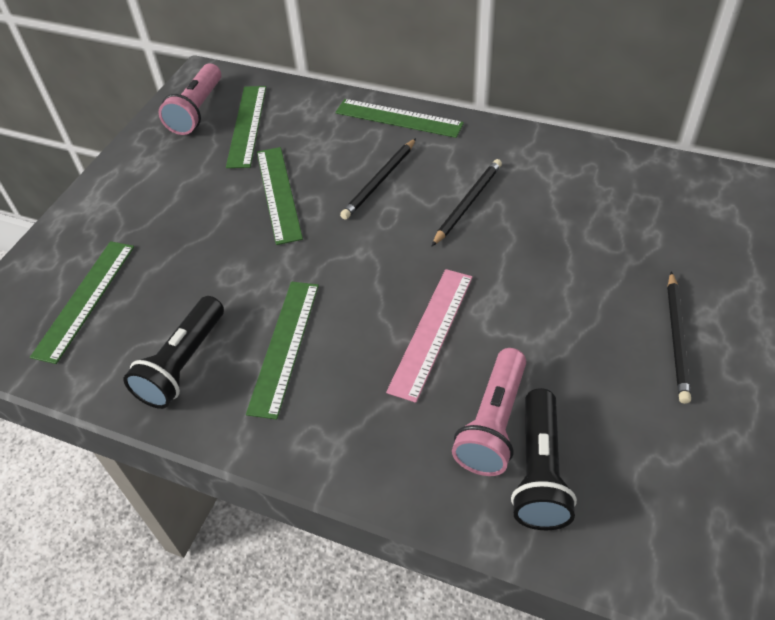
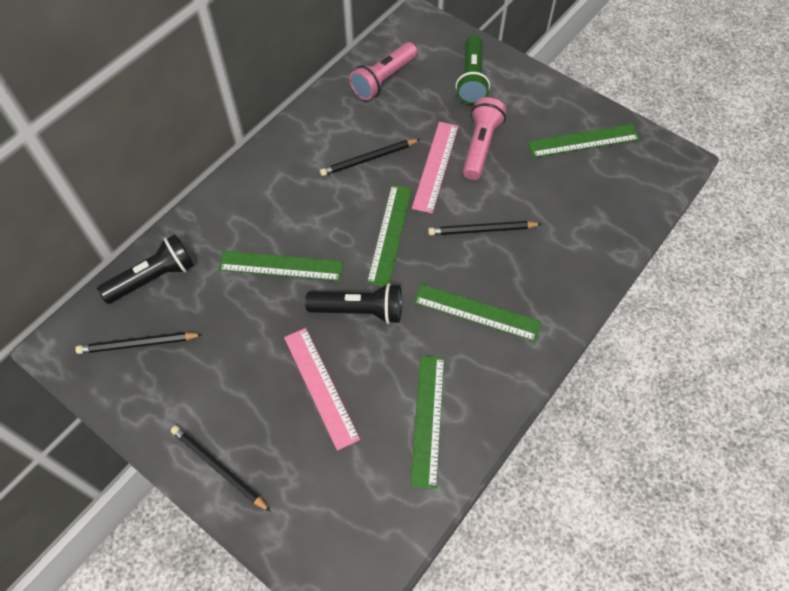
black pencil: 3 -> 4
green flashlight: 0 -> 1
pink ruler: 1 -> 2

